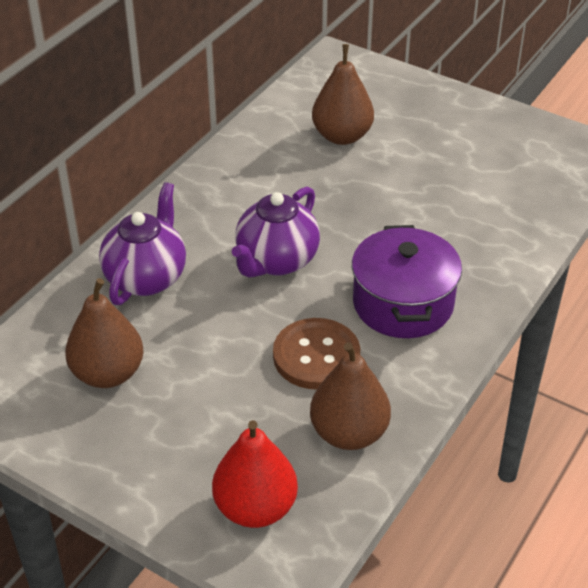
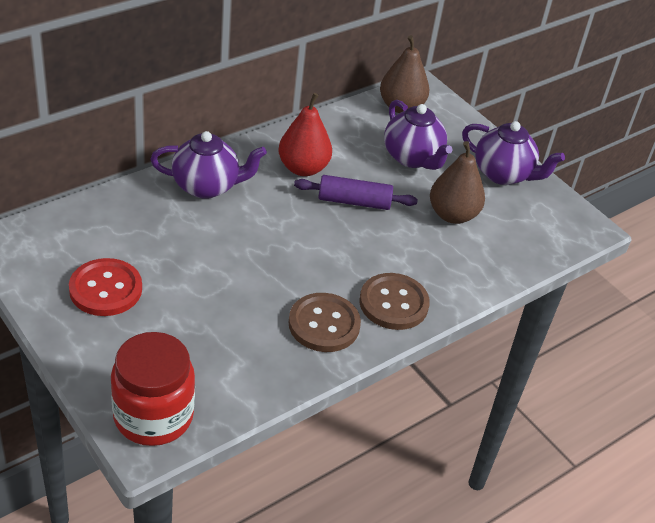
brown button: 1 -> 2
brown pear: 3 -> 2
purple pot: 1 -> 0
purple rolling pin: 0 -> 1
purple teapot: 2 -> 3
red button: 0 -> 1
red jar: 0 -> 1

